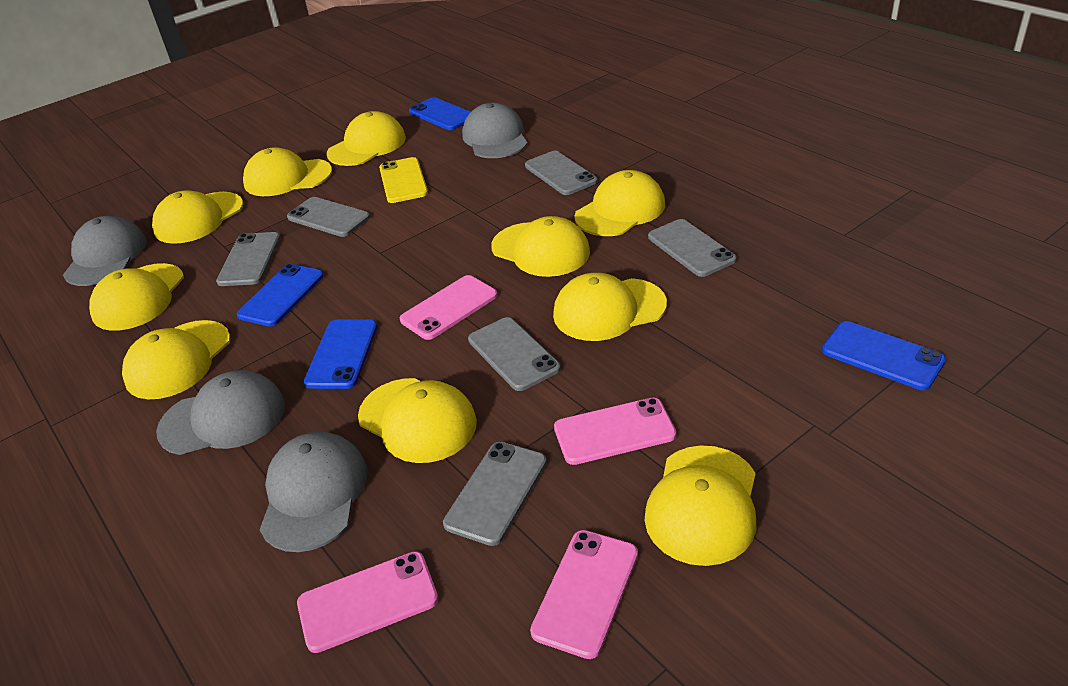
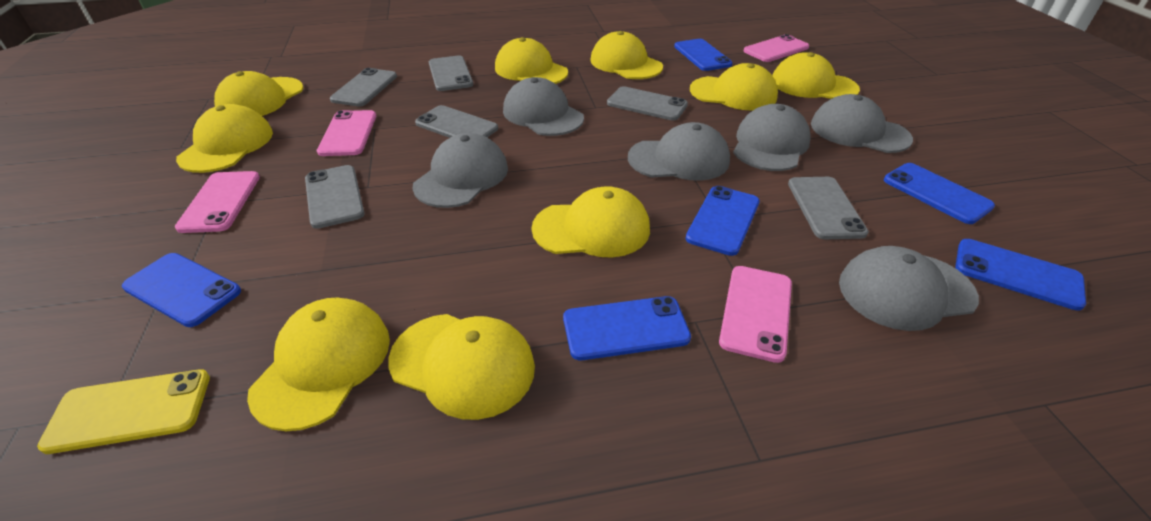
blue phone: 4 -> 6
grey cap: 4 -> 6
yellow cap: 10 -> 9

